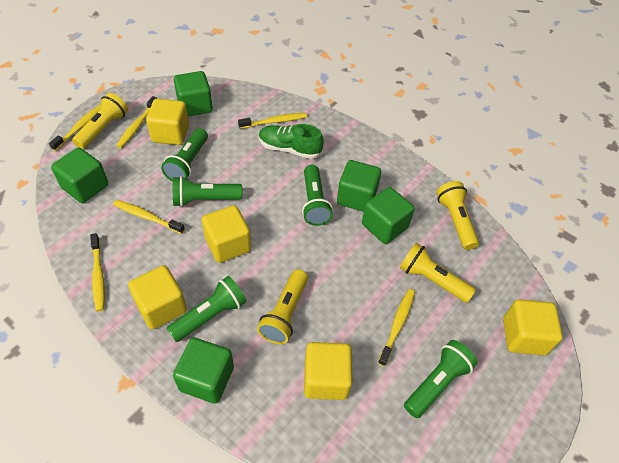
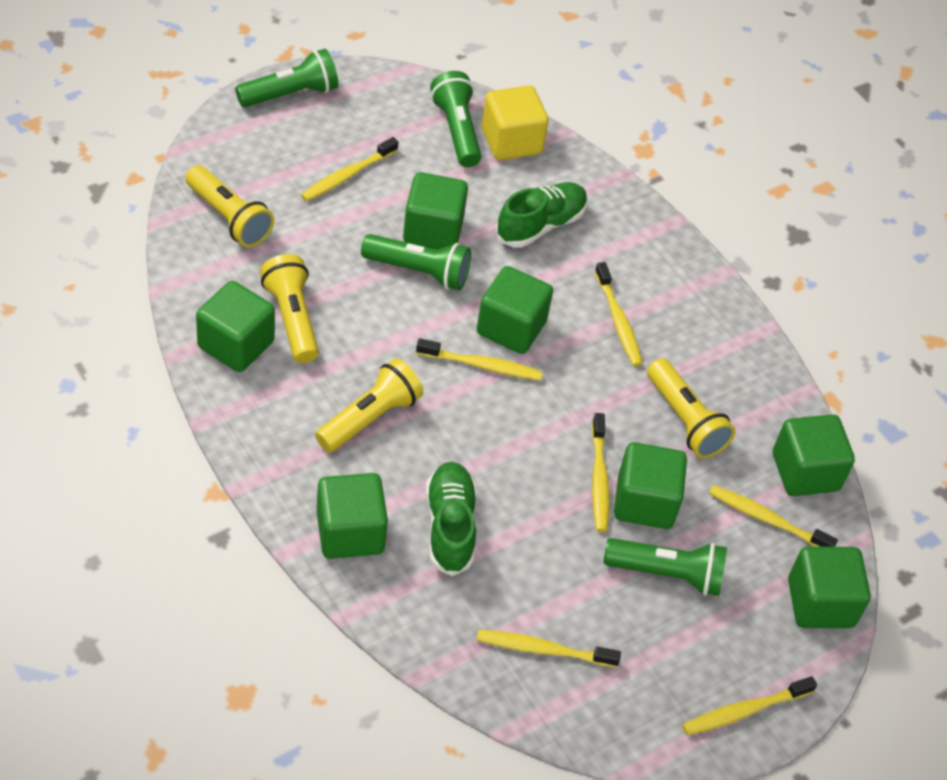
green cube: 5 -> 7
green flashlight: 5 -> 4
green shoe: 1 -> 2
yellow cube: 5 -> 1
yellow toothbrush: 6 -> 7

